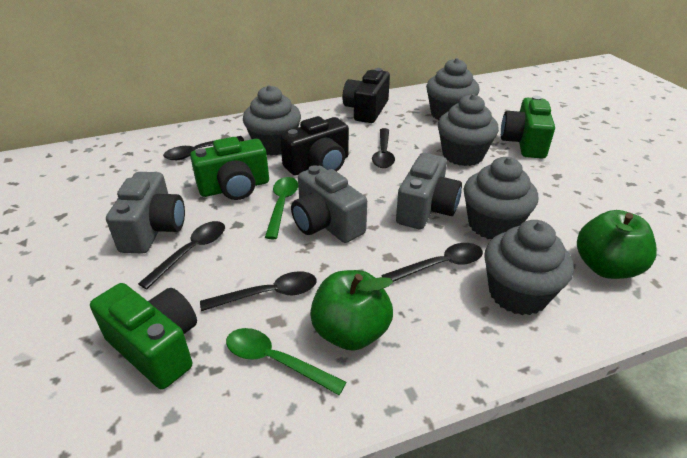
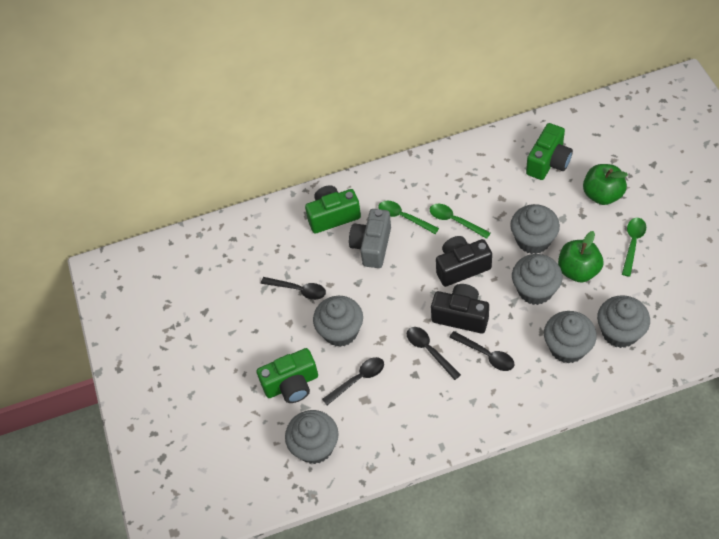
black spoon: 5 -> 4
green spoon: 2 -> 3
grey camera: 3 -> 1
grey cupcake: 5 -> 6

